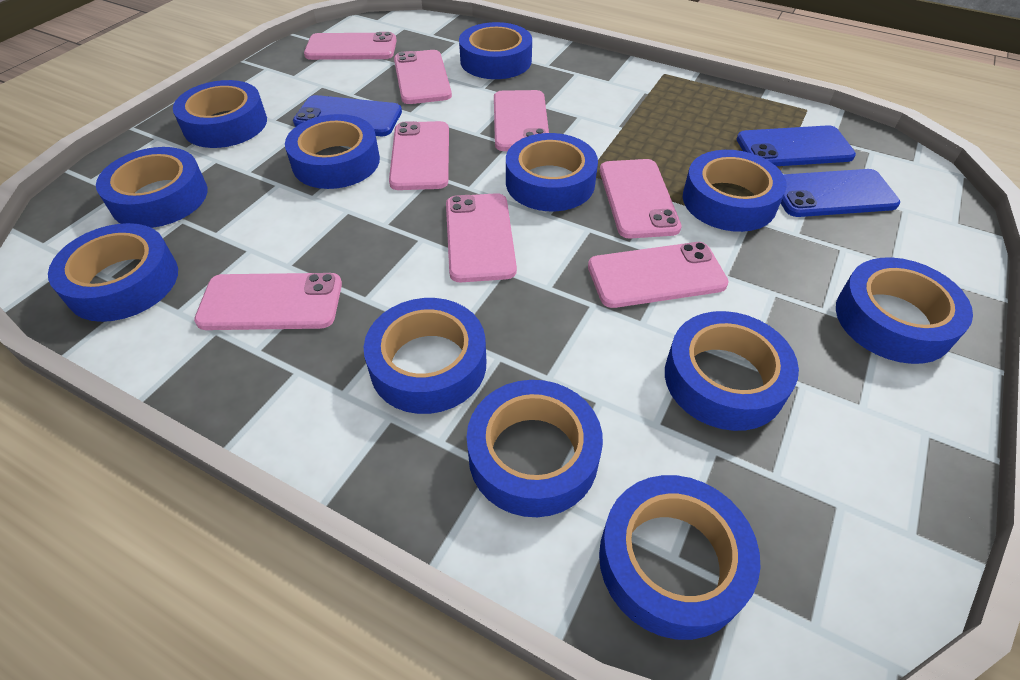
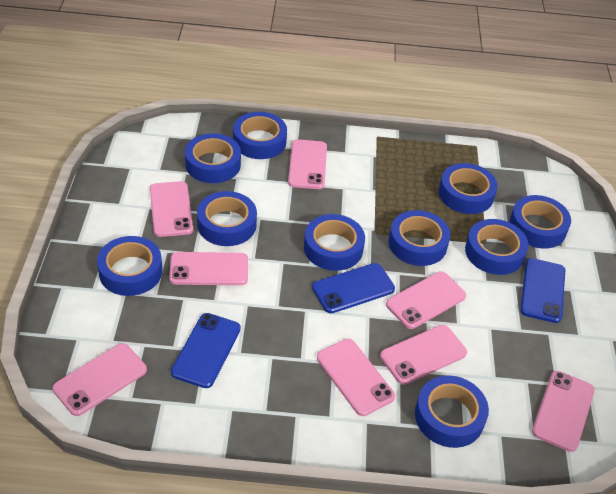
blue tape: 12 -> 10

